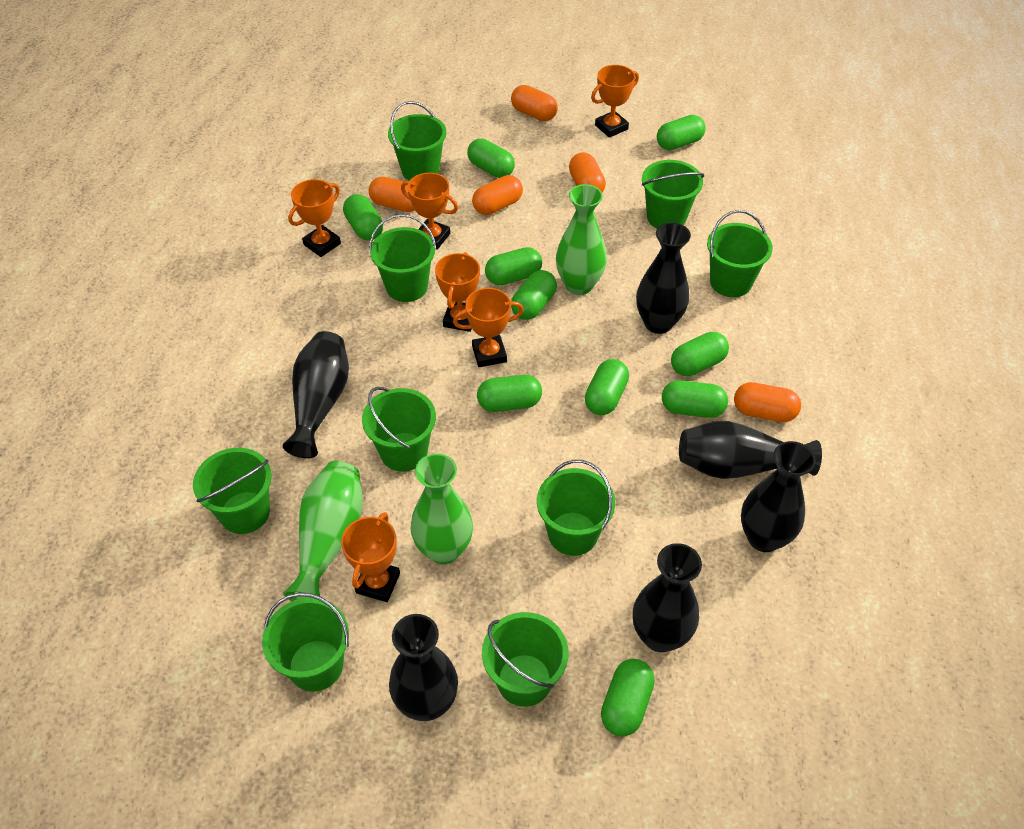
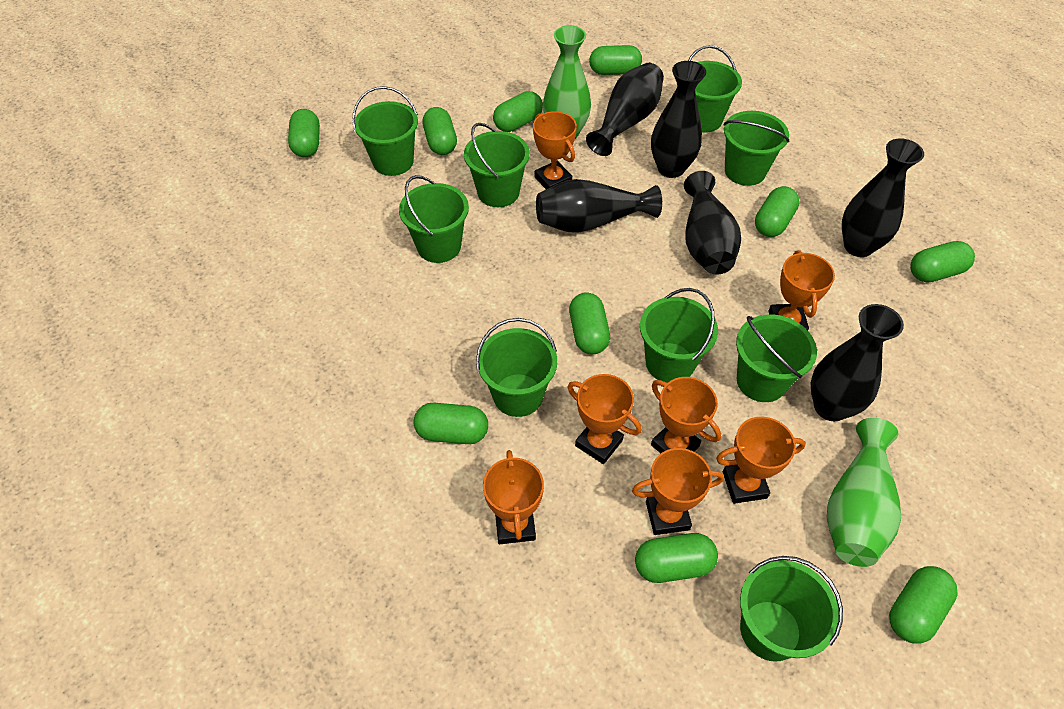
green vase: 3 -> 2
orange capsule: 5 -> 0
orange trophy: 6 -> 7

